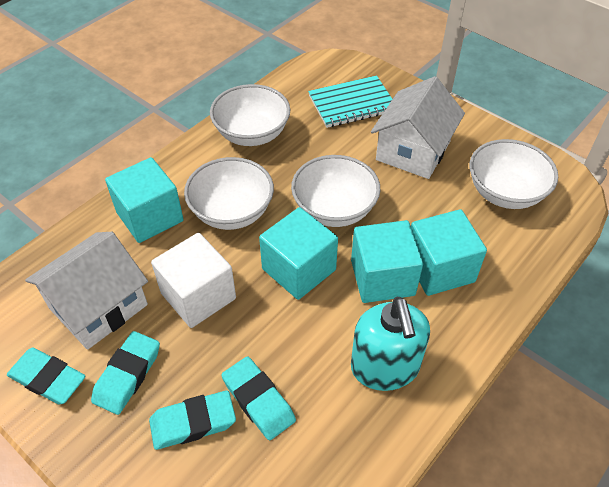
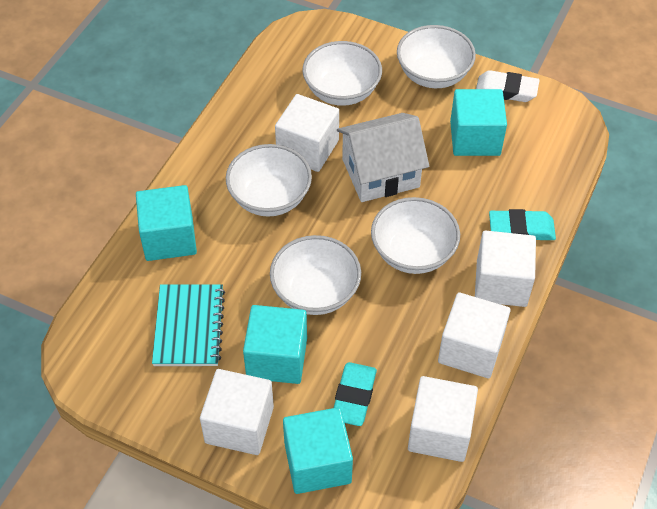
turquoise eraser: 4 -> 2
turquoise soap dispenser: 1 -> 0
white bowl: 4 -> 5
white cube: 1 -> 5
white eraser: 0 -> 1
white house: 2 -> 1

